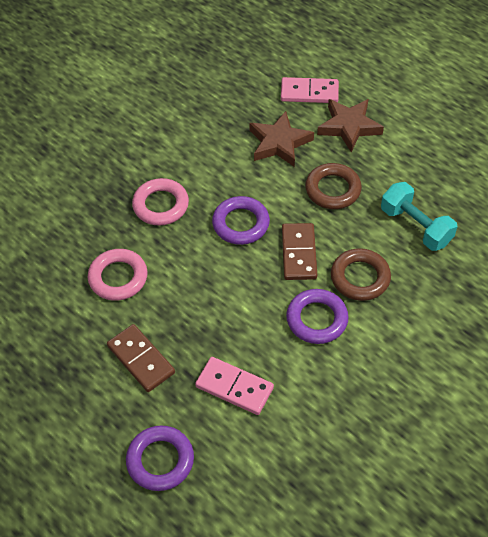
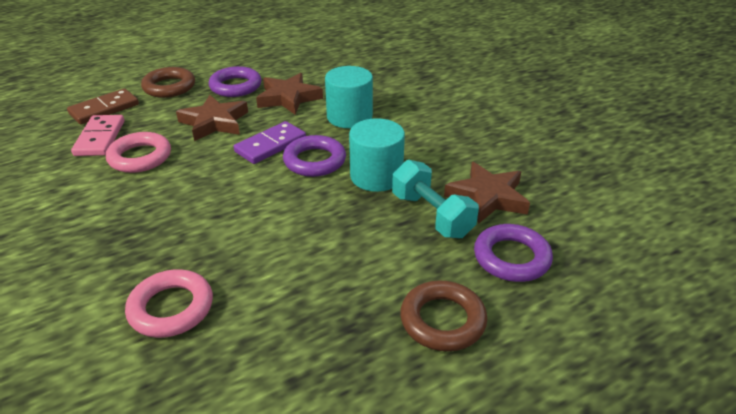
brown domino: 2 -> 1
brown star: 2 -> 3
pink domino: 2 -> 1
purple domino: 0 -> 1
turquoise cylinder: 0 -> 2

